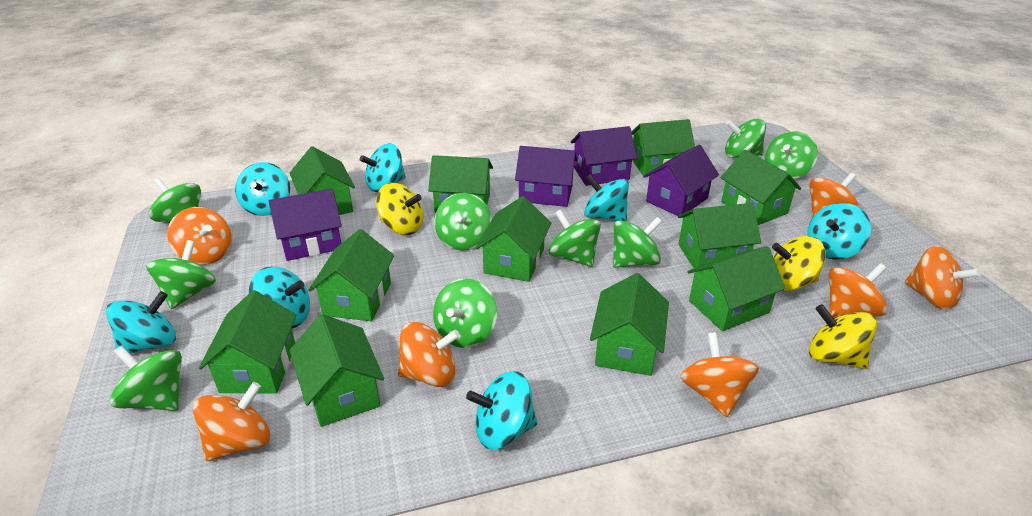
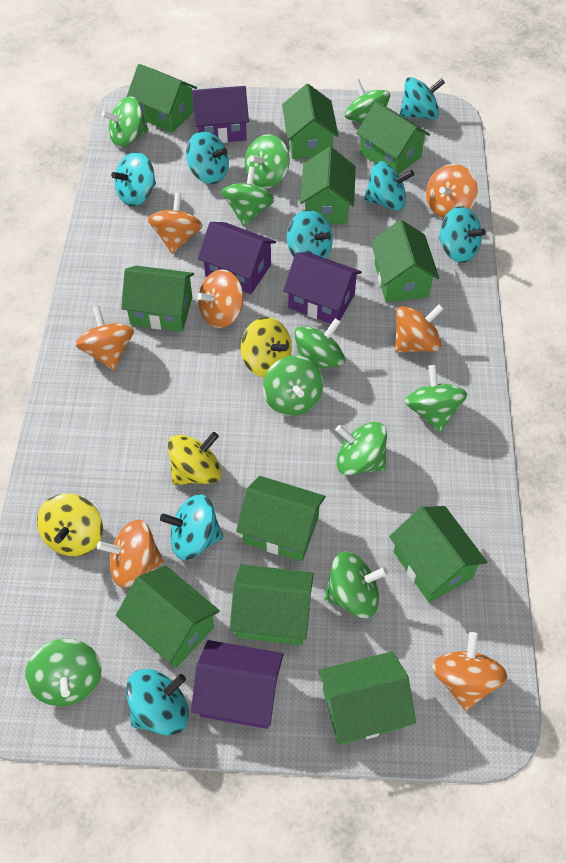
green spinning top: 9 -> 10
turquoise spinning top: 7 -> 8

